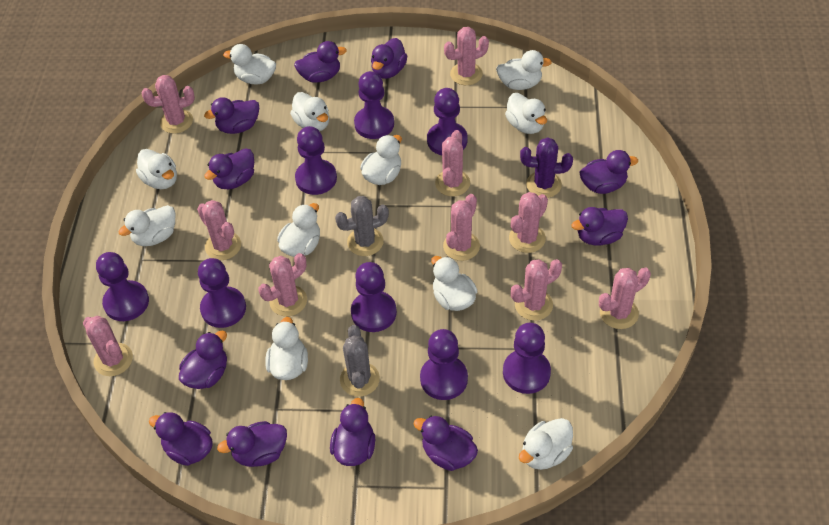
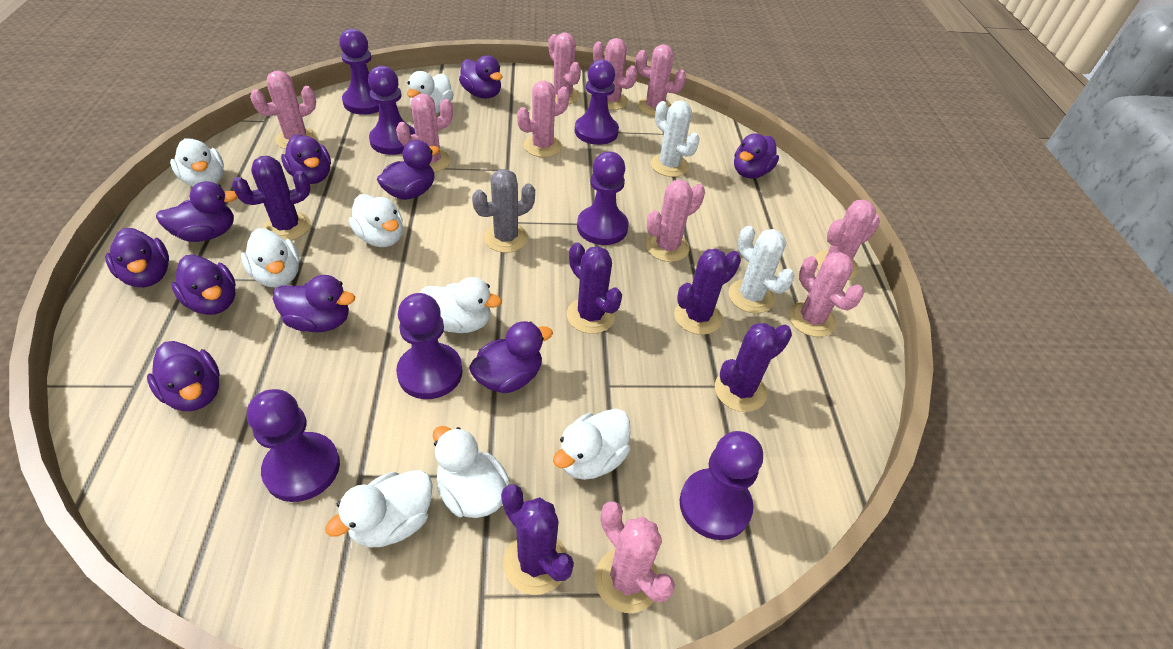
grey cactus: 2 -> 1
purple cactus: 1 -> 5
purple duck: 11 -> 10
purple pawn: 8 -> 7
white cactus: 0 -> 2
white duck: 11 -> 8

